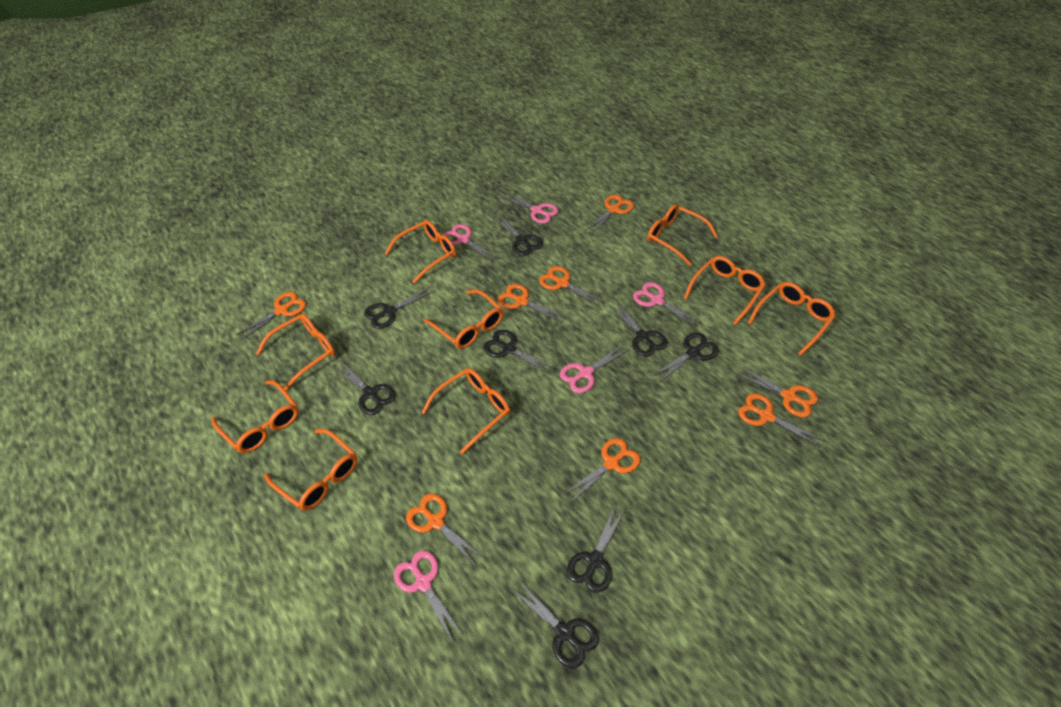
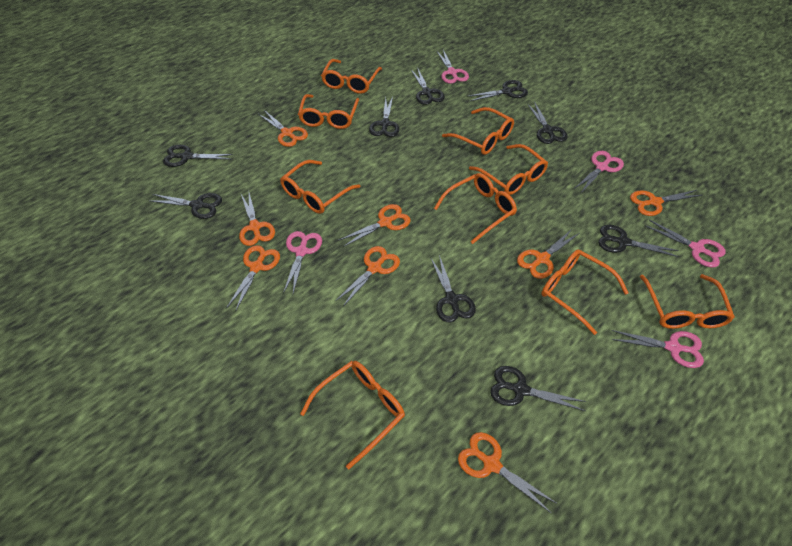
black scissors: 8 -> 9

